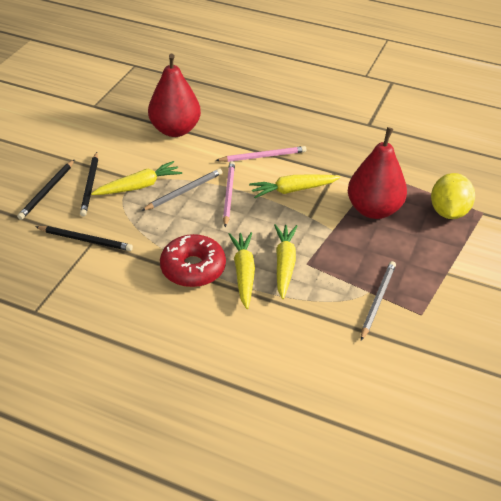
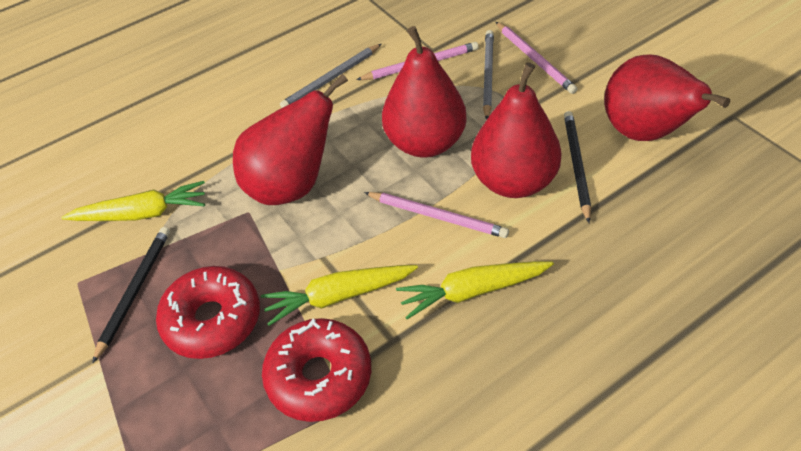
black pencil: 3 -> 2
pink pencil: 2 -> 3
red donut: 1 -> 2
red pear: 2 -> 4
yellow carrot: 4 -> 3
yellow lemon: 1 -> 0

